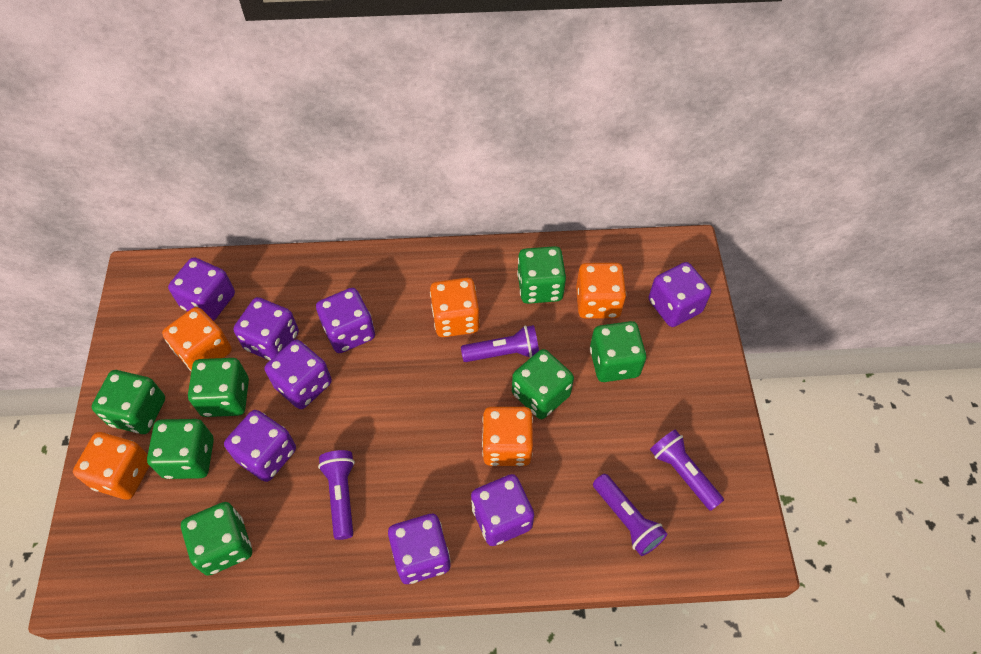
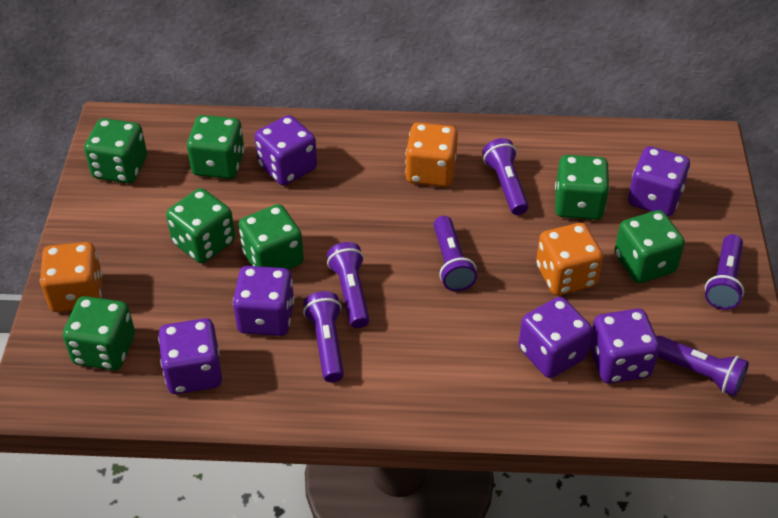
orange dice: 5 -> 3
purple dice: 8 -> 6
purple flashlight: 4 -> 6

